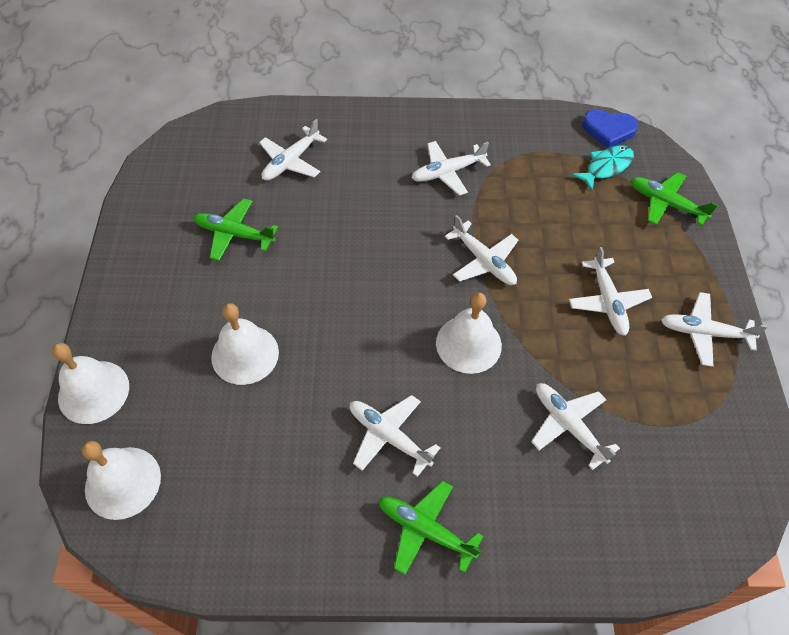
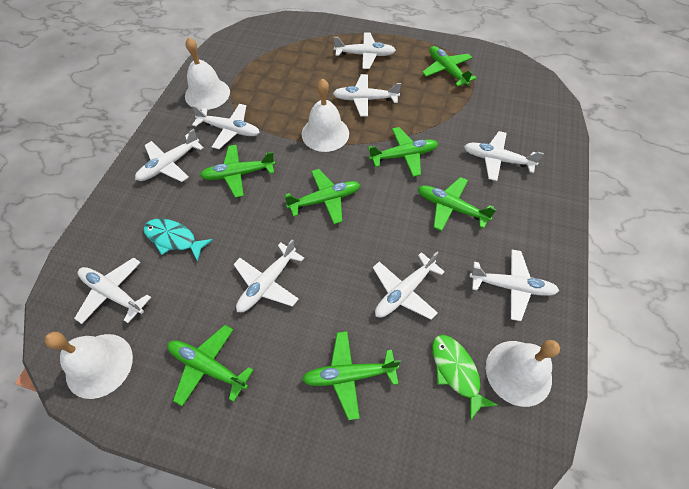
blue heart: 1 -> 0
green fish: 0 -> 1
green plane: 3 -> 7
white plane: 7 -> 9

